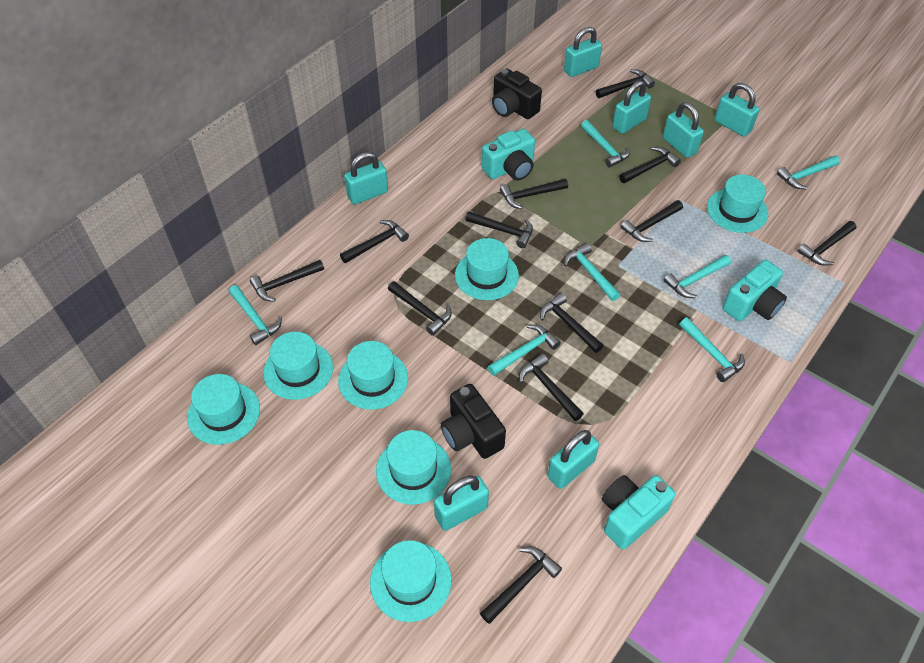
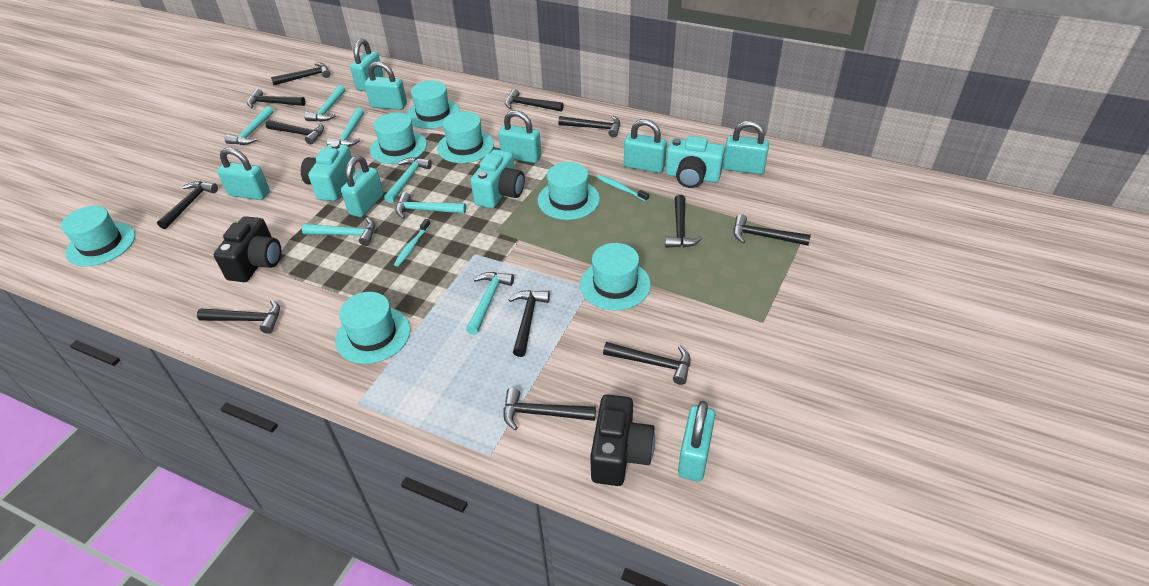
turquoise padlock: 7 -> 8
turquoise toothbrush: 0 -> 2

